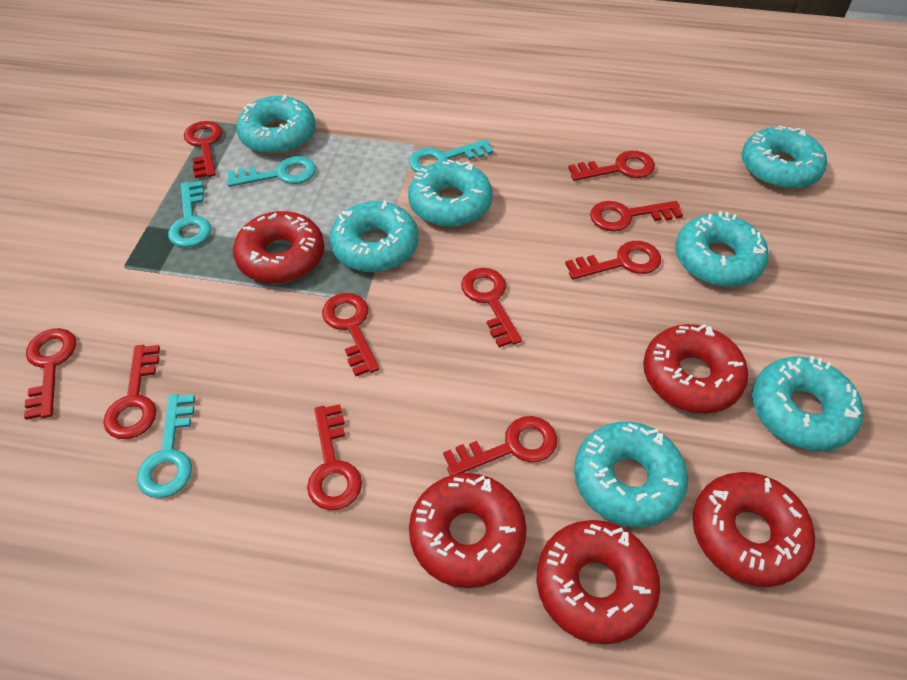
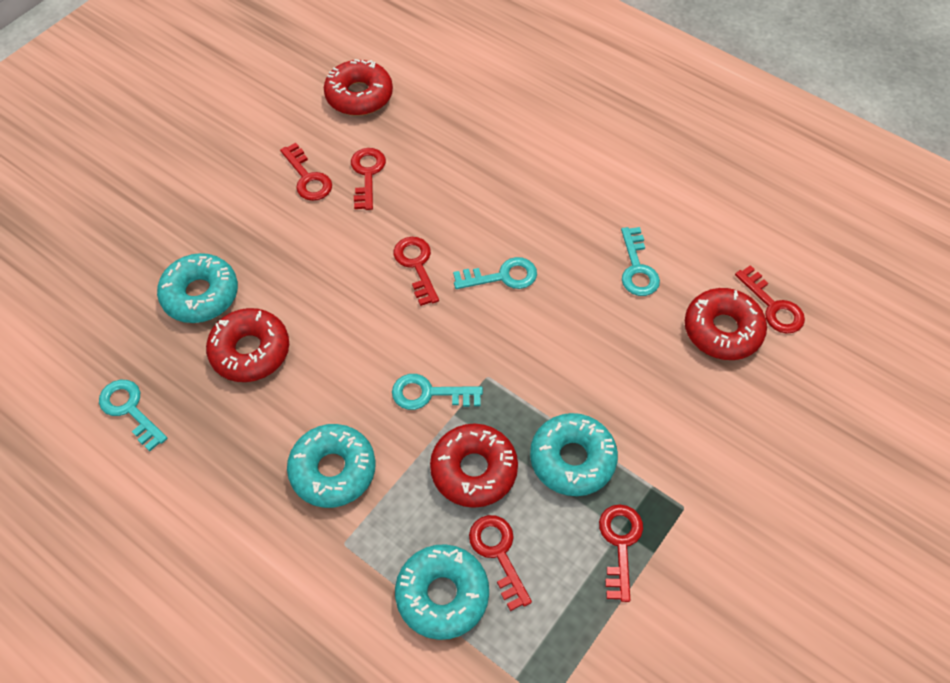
red donut: 5 -> 4
red key: 10 -> 6
turquoise donut: 7 -> 4

